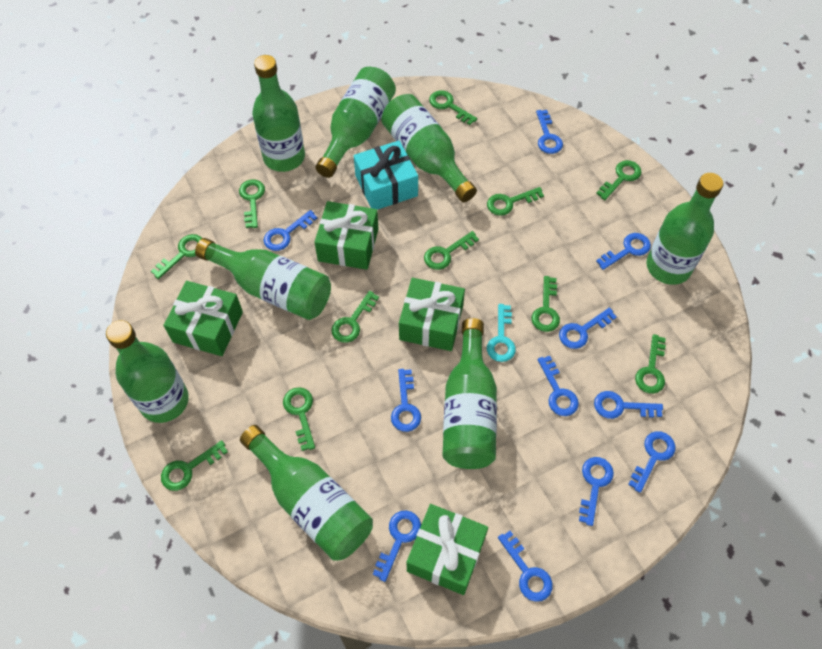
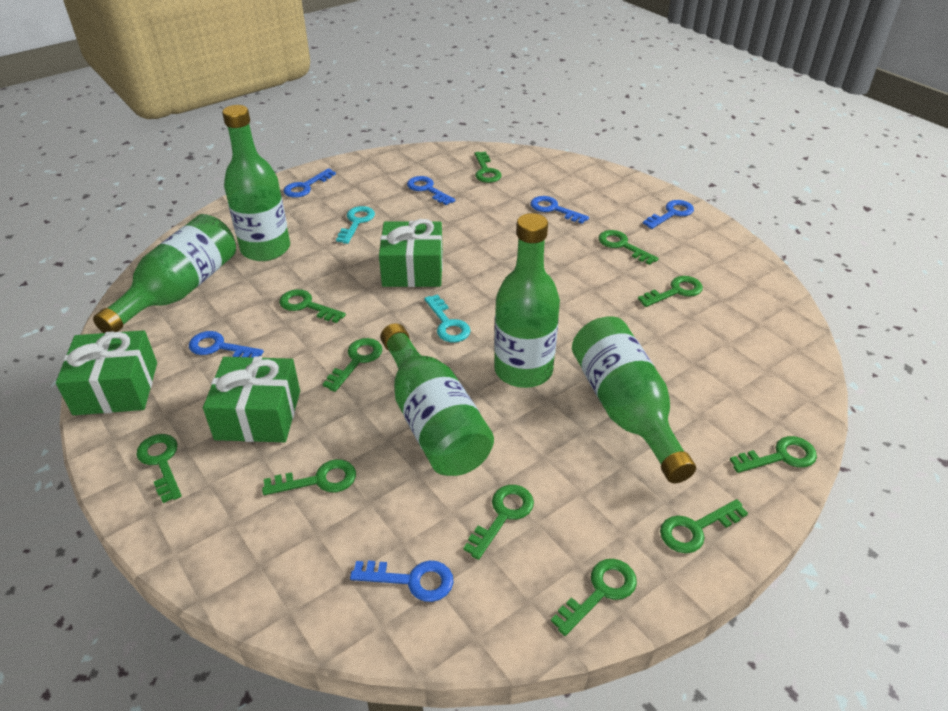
blue key: 11 -> 6
green bottle: 8 -> 5
green gift: 4 -> 3
turquoise gift: 1 -> 0
turquoise key: 1 -> 2

